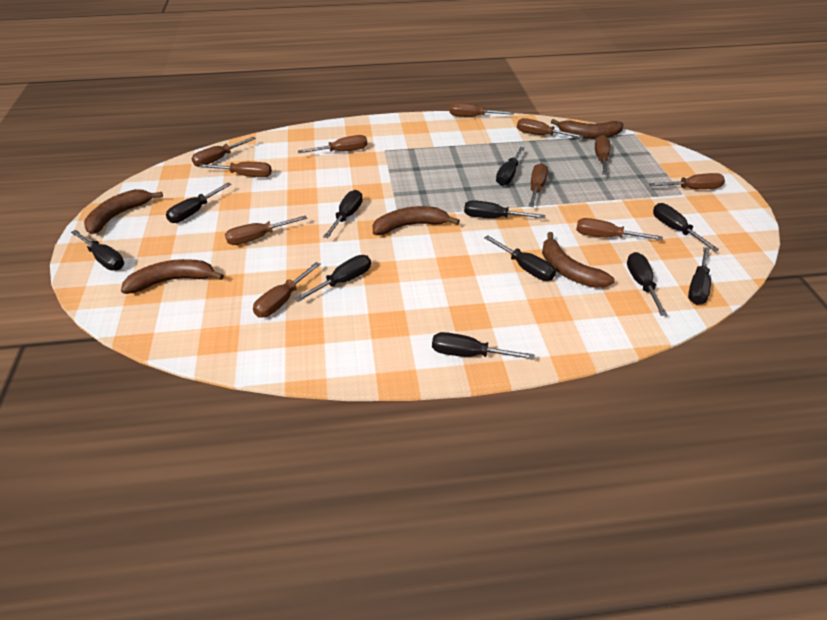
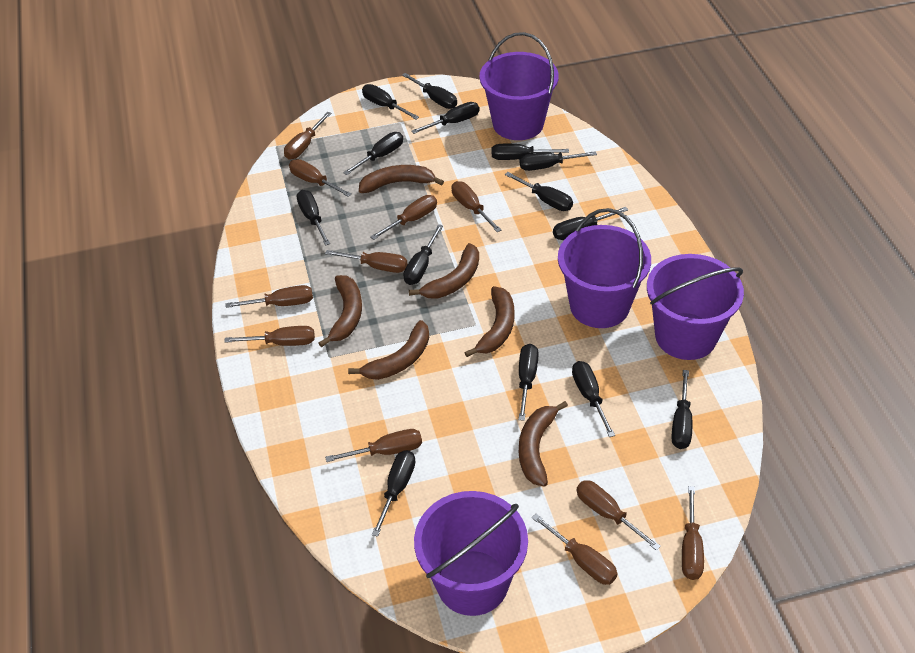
black screwdriver: 11 -> 14
brown banana: 5 -> 6
purple bucket: 0 -> 4

